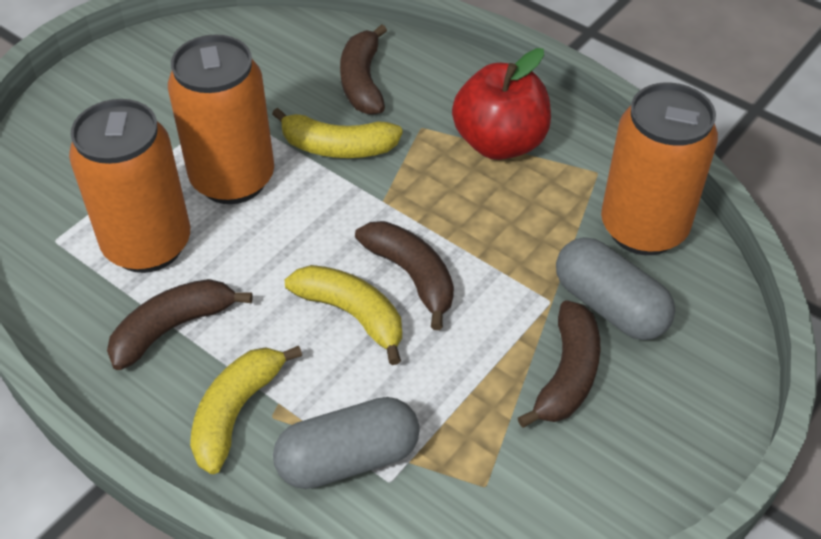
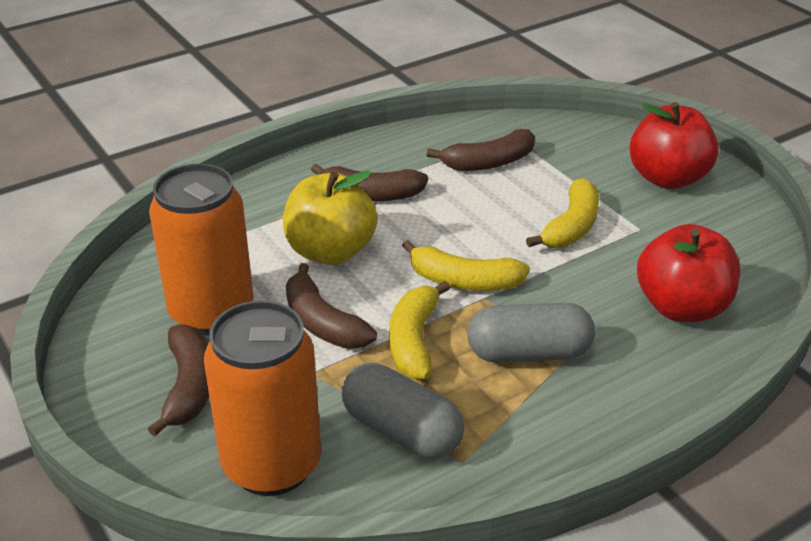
orange can: 3 -> 2
red apple: 1 -> 2
yellow apple: 0 -> 1

